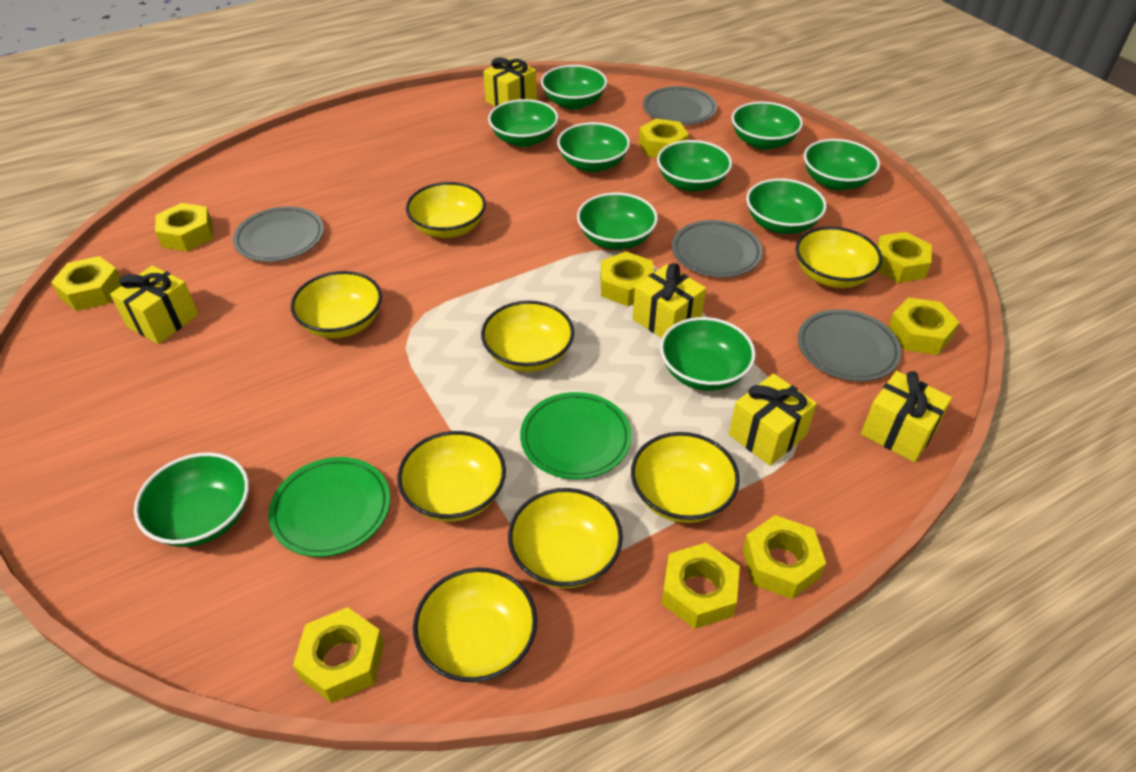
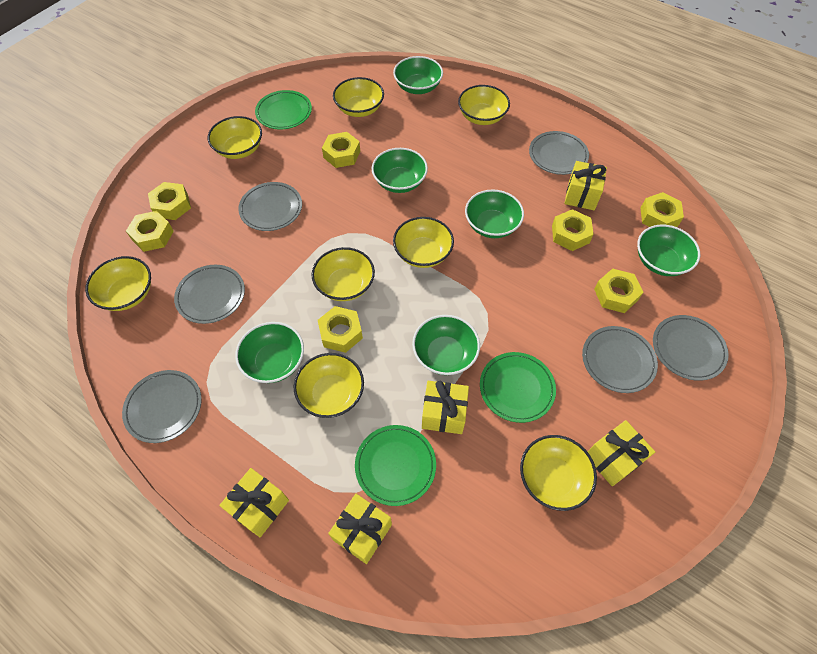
green bowl: 10 -> 6
green plate: 2 -> 3
grey plate: 4 -> 6
yellow nut: 9 -> 7

